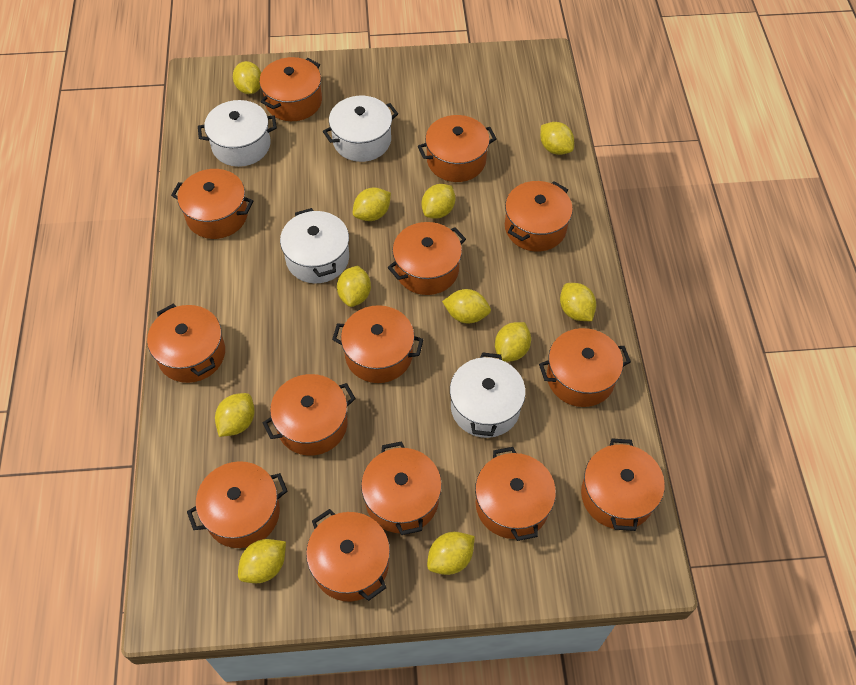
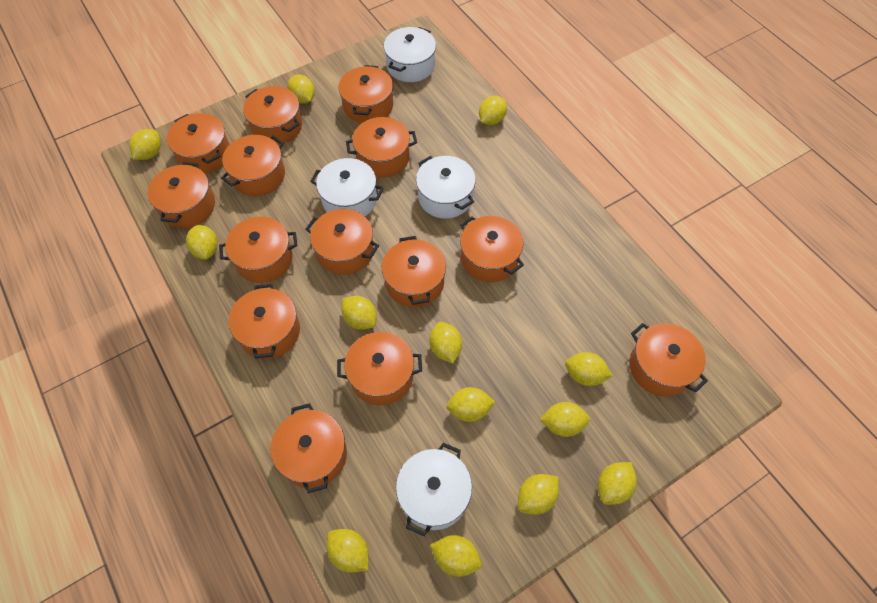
yellow lemon: 11 -> 13

